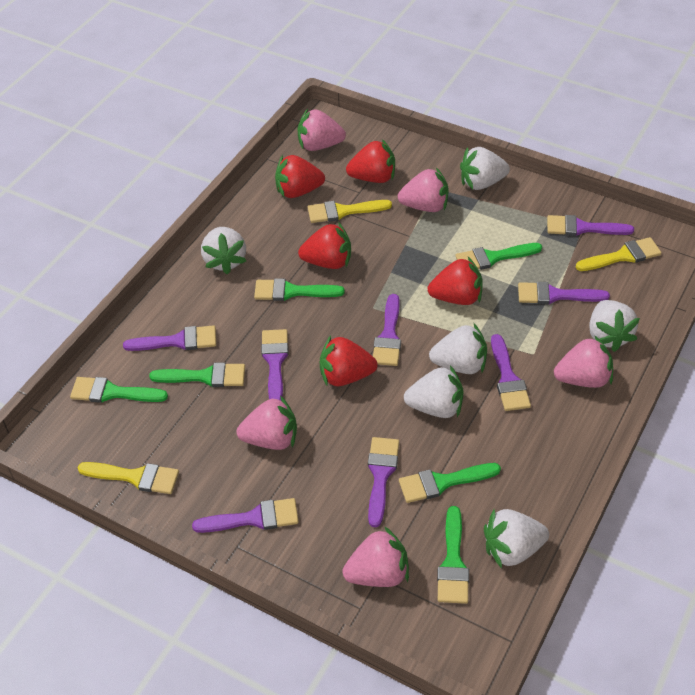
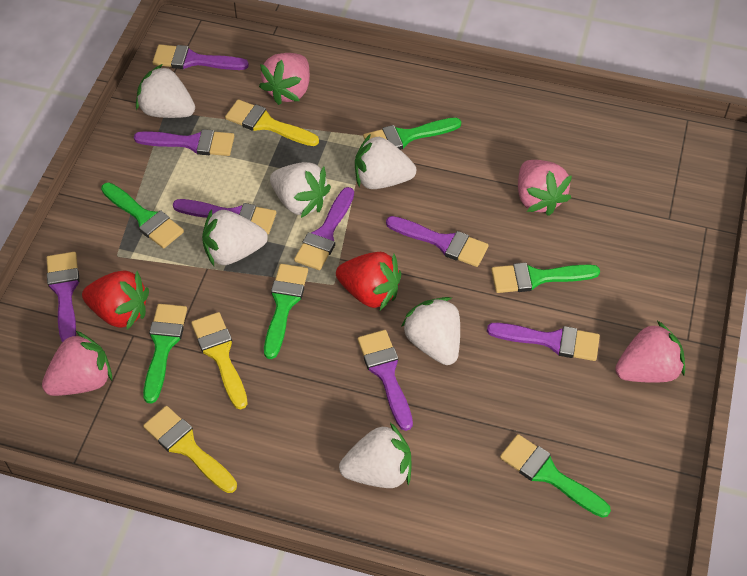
pink strawberry: 5 -> 4
red strawberry: 5 -> 2

